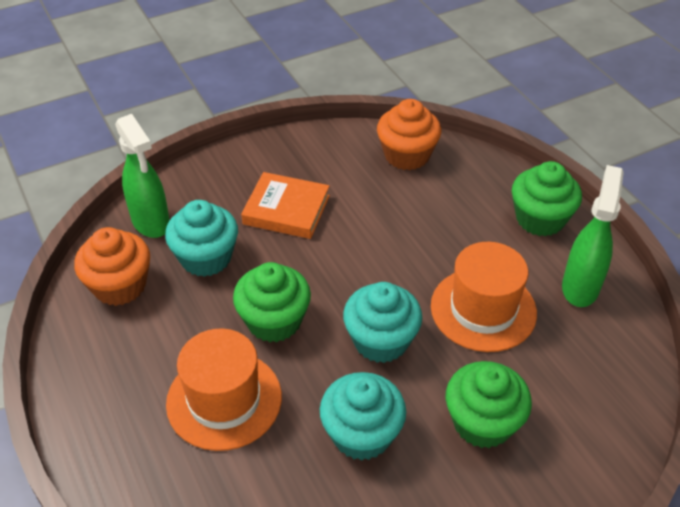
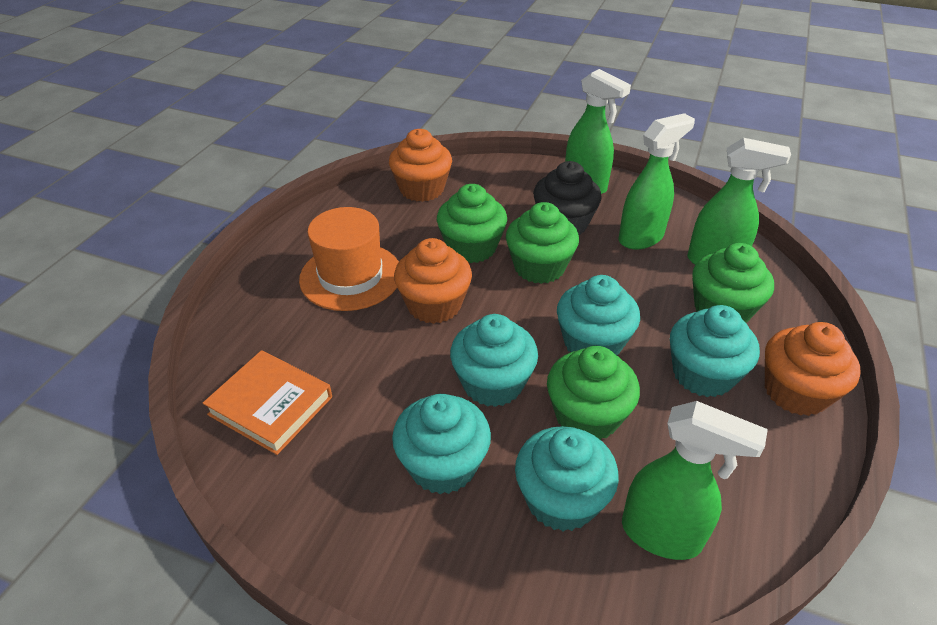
black cupcake: 0 -> 1
green cupcake: 3 -> 4
green spray bottle: 2 -> 4
orange cupcake: 2 -> 3
orange hat: 2 -> 1
turquoise cupcake: 3 -> 5

